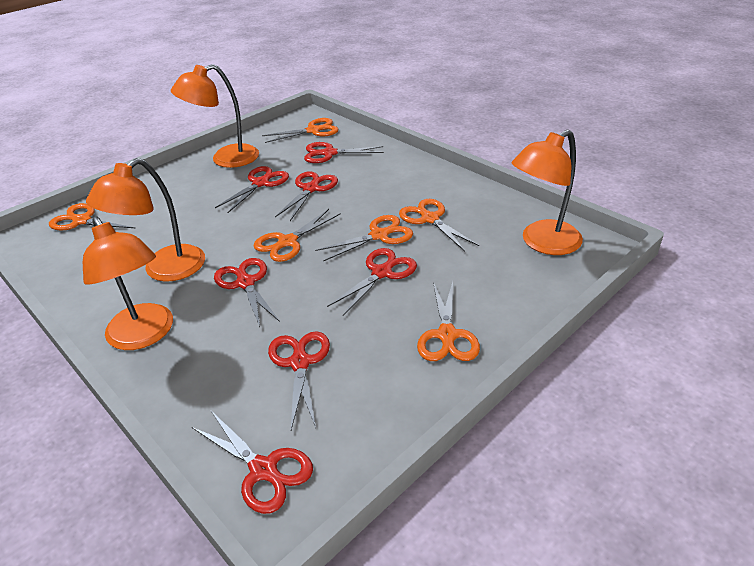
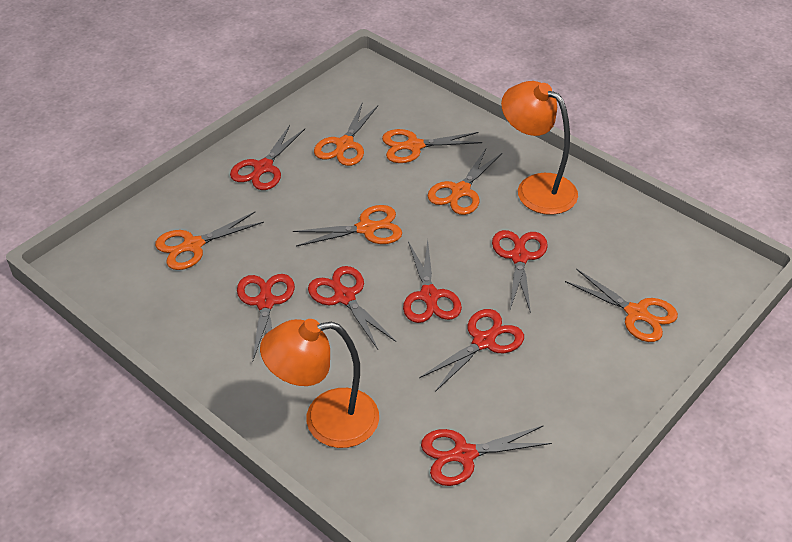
orange lamp: 4 -> 2

